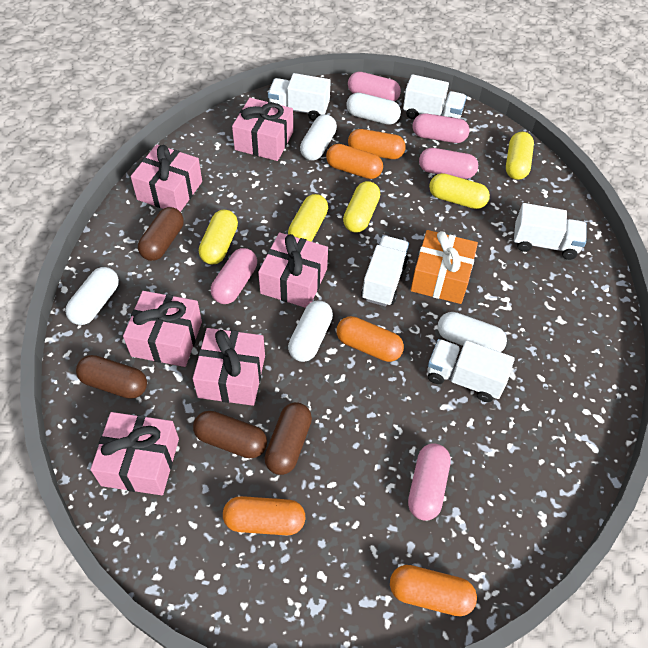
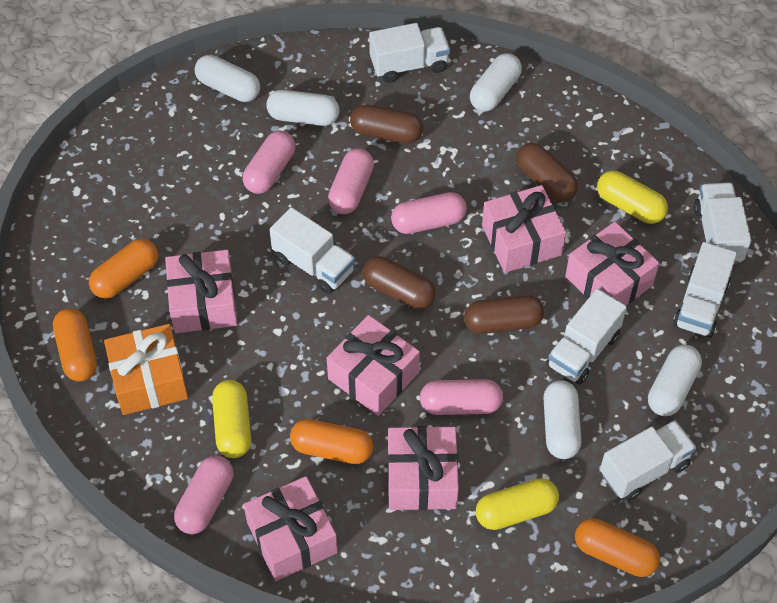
orange capsule: 5 -> 4
white truck: 5 -> 6
yellow capsule: 5 -> 3

